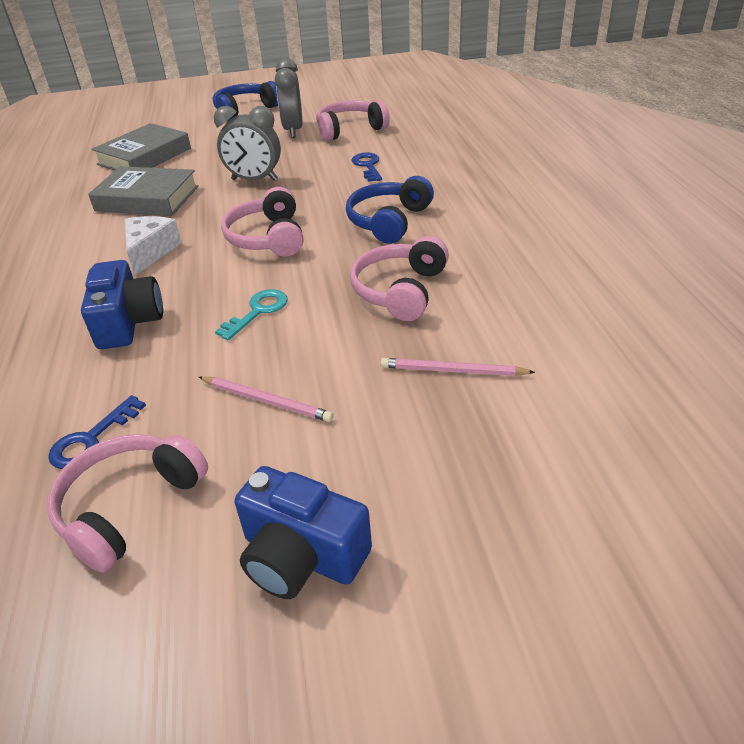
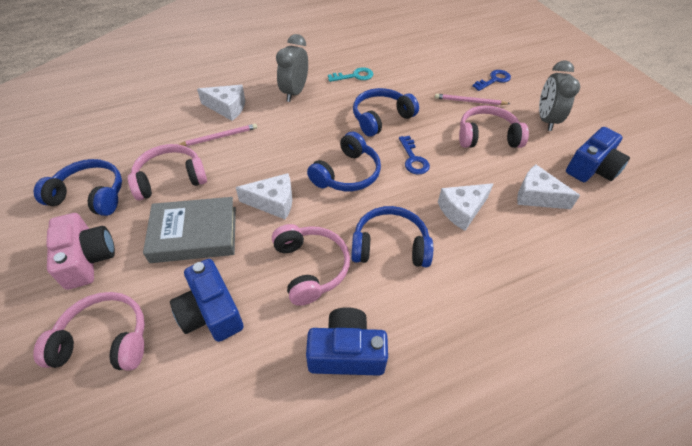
blue camera: 2 -> 3
blue headphones: 2 -> 4
grey book: 2 -> 1
pink camera: 0 -> 1
white cheese: 1 -> 4

